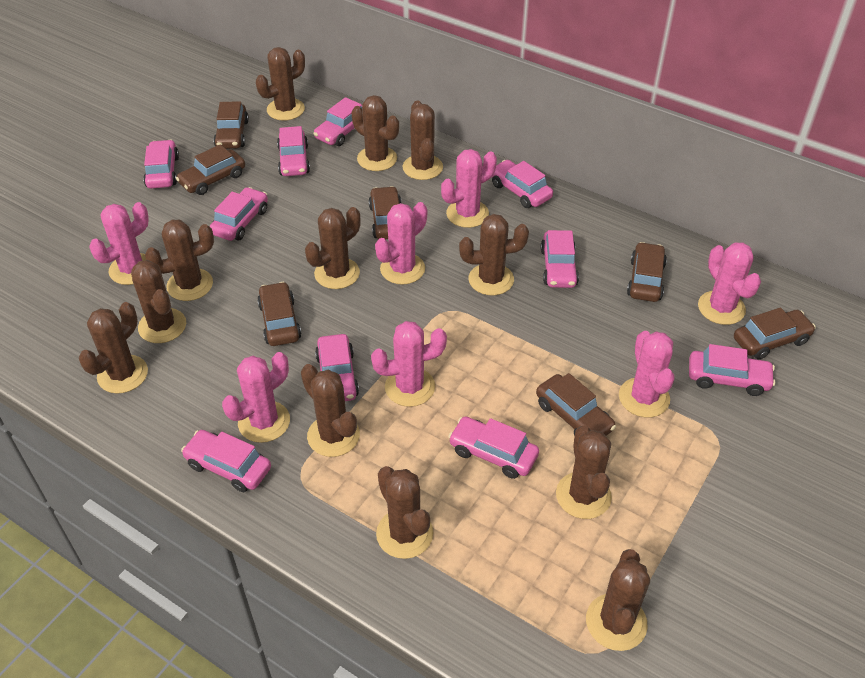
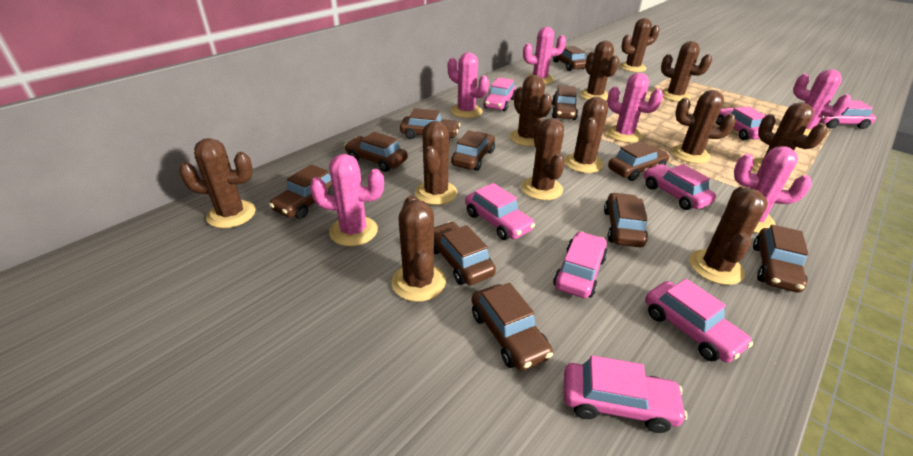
brown car: 7 -> 11
pink cactus: 7 -> 6
pink car: 10 -> 8

